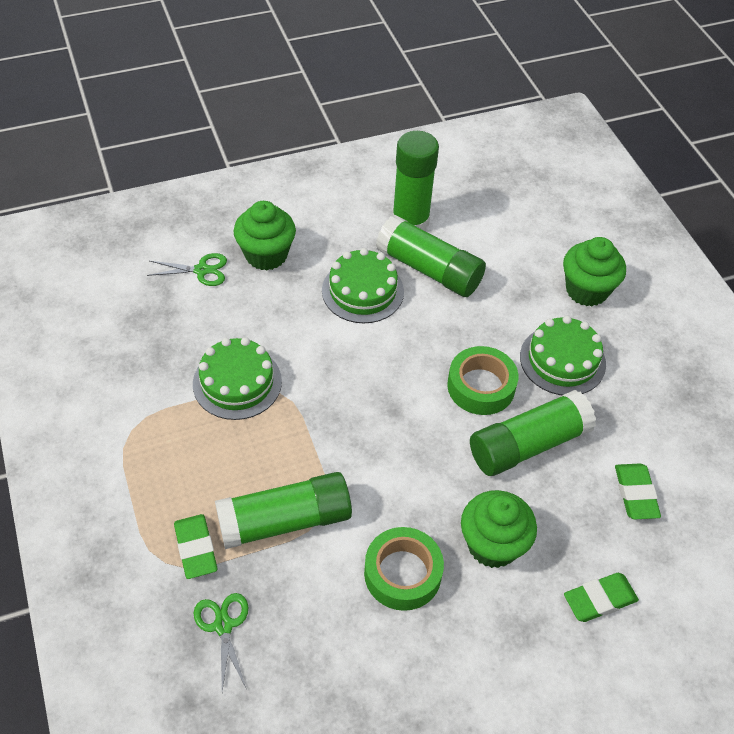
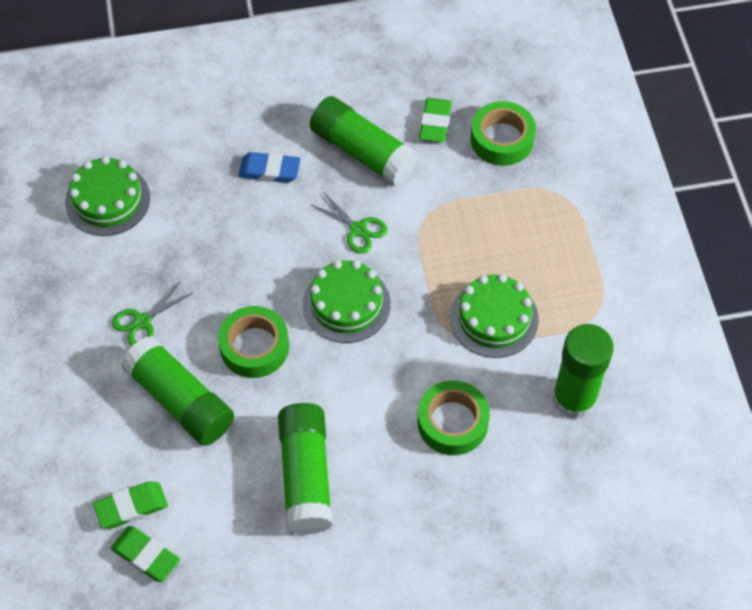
blue eraser: 0 -> 1
green cupcake: 3 -> 0
green tape: 2 -> 3

